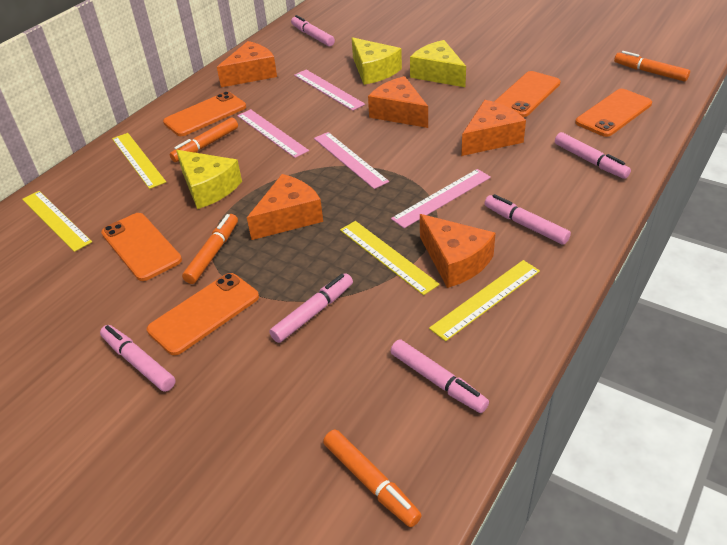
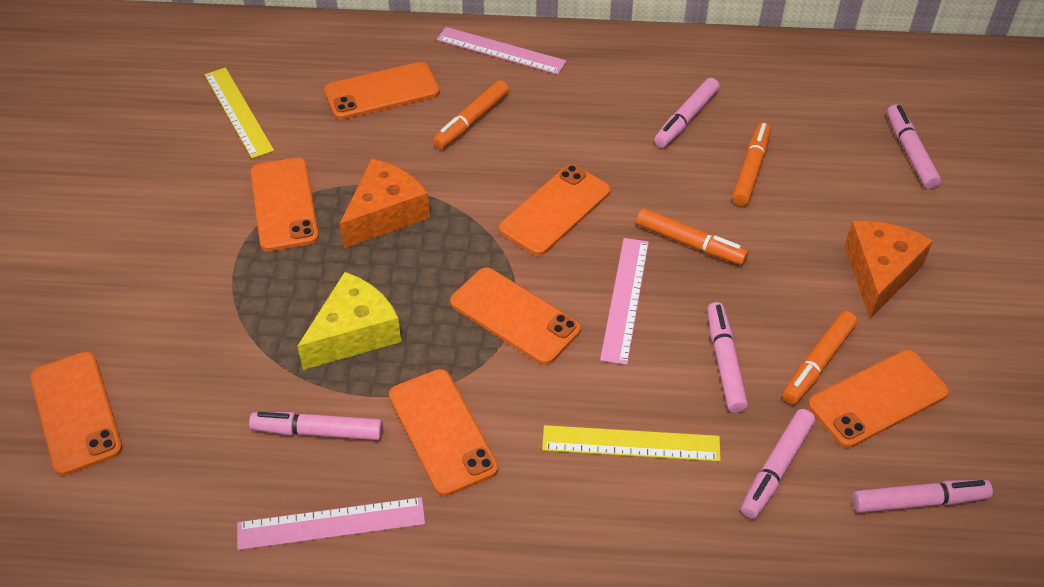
orange cheese: 5 -> 2
orange phone: 5 -> 7
pink ruler: 4 -> 3
yellow cheese: 3 -> 1
yellow ruler: 4 -> 2

